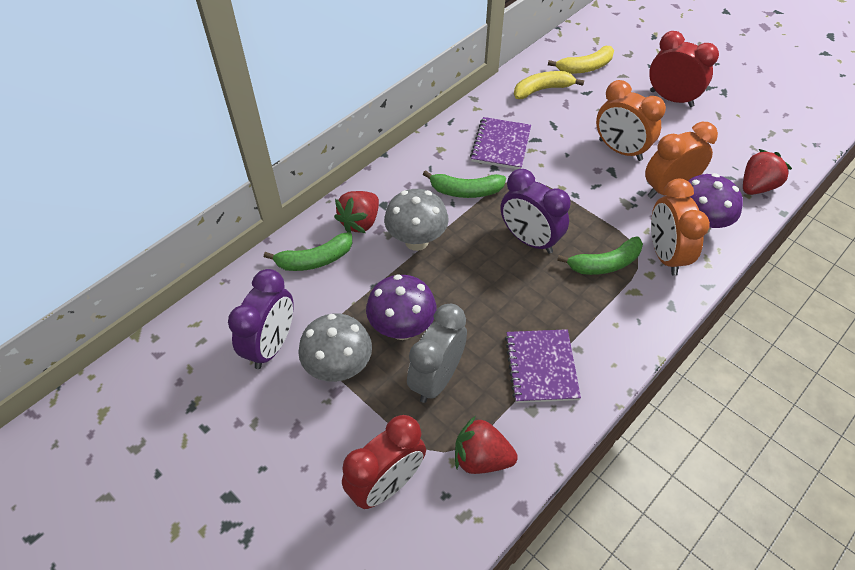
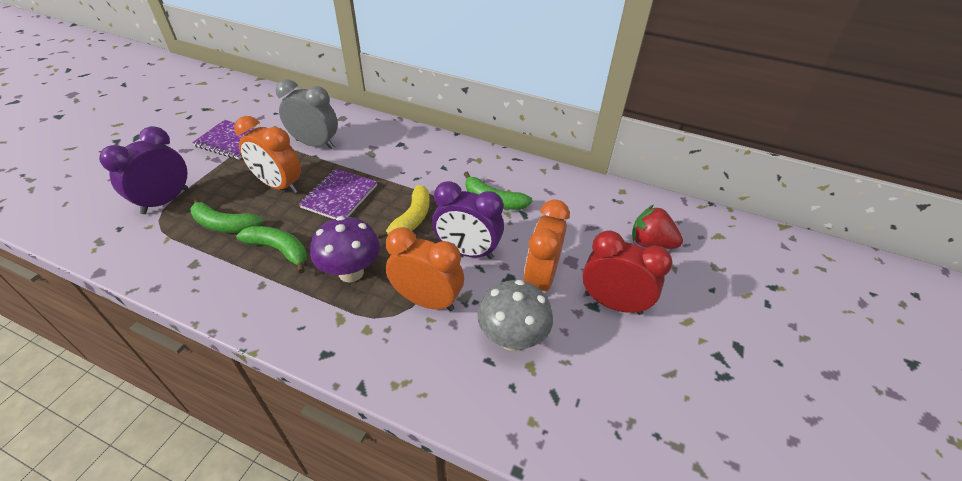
grey mushroom: 2 -> 1
purple mushroom: 2 -> 1
red clock: 2 -> 1
red strawberry: 3 -> 1
yellow banana: 2 -> 1

